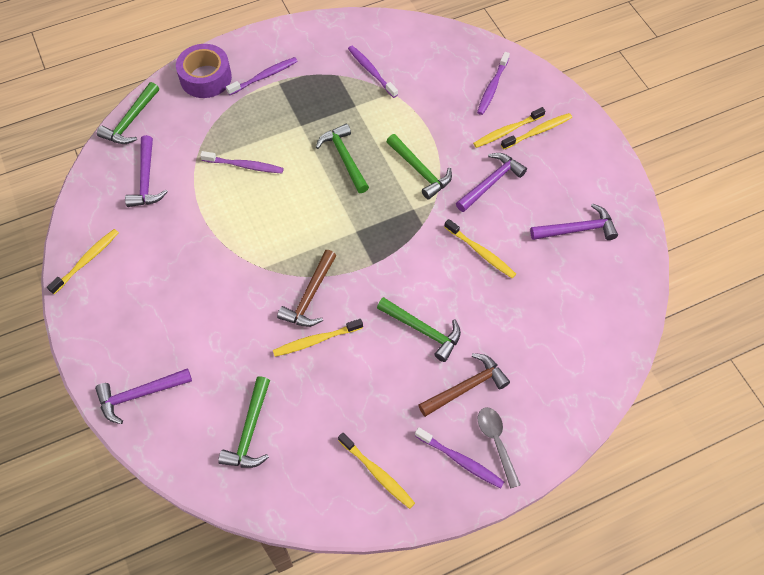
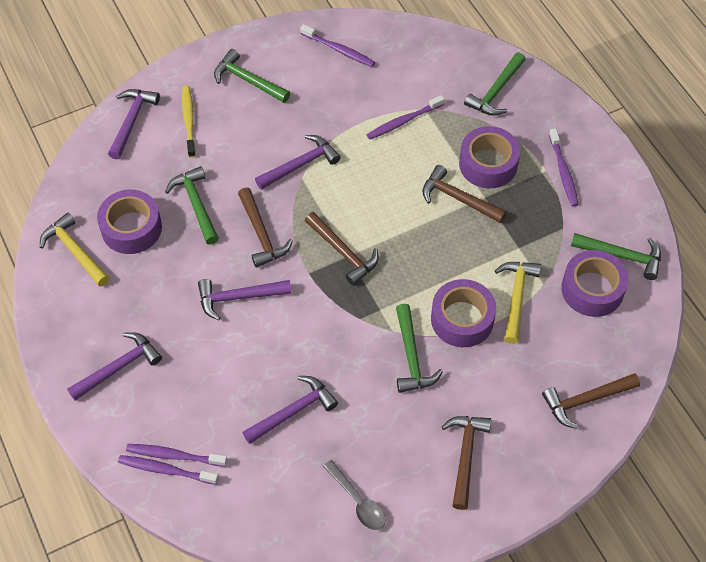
brown hammer: 2 -> 5
purple hammer: 4 -> 5
purple tape: 1 -> 4
yellow hammer: 0 -> 2
yellow toothbrush: 6 -> 1

